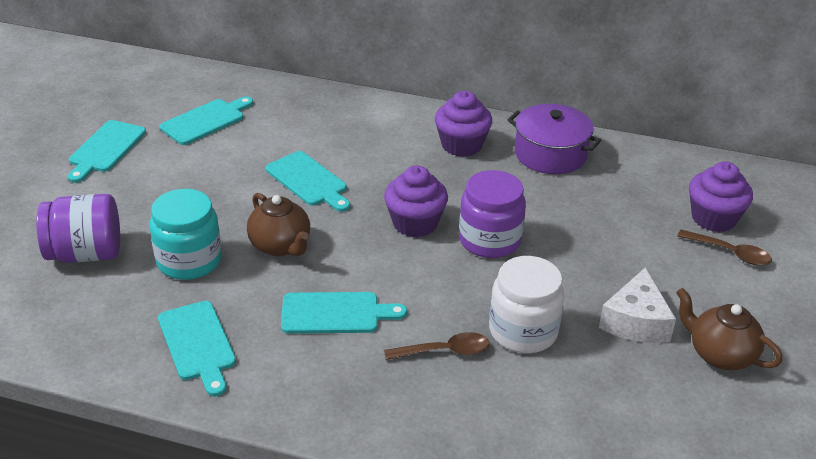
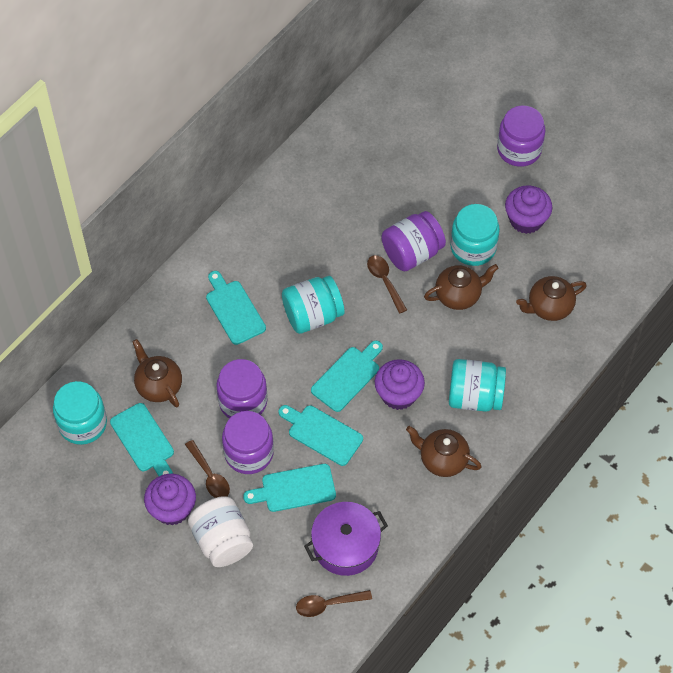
brown spoon: 2 -> 3
brown teapot: 2 -> 4
purple jar: 2 -> 4
turquoise jar: 1 -> 4
white cheese: 1 -> 0

